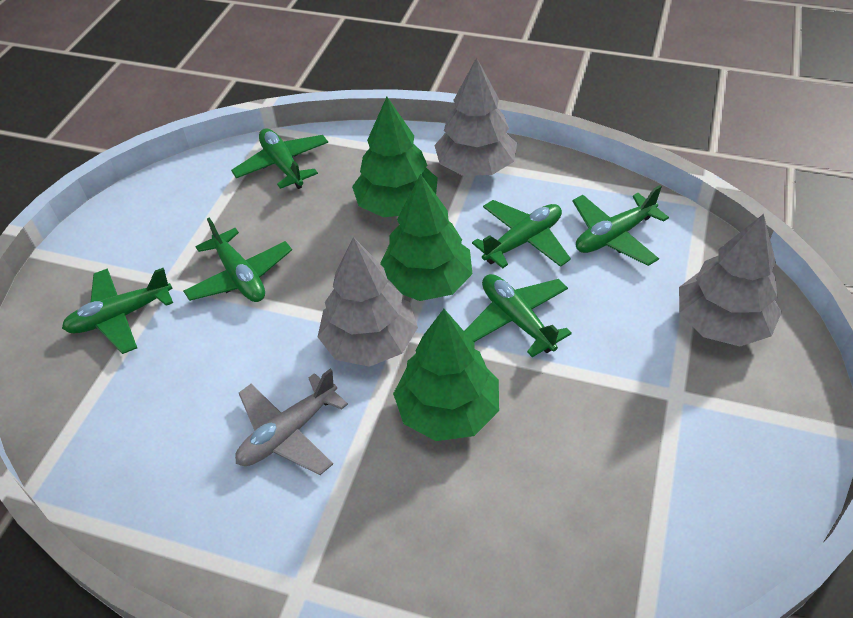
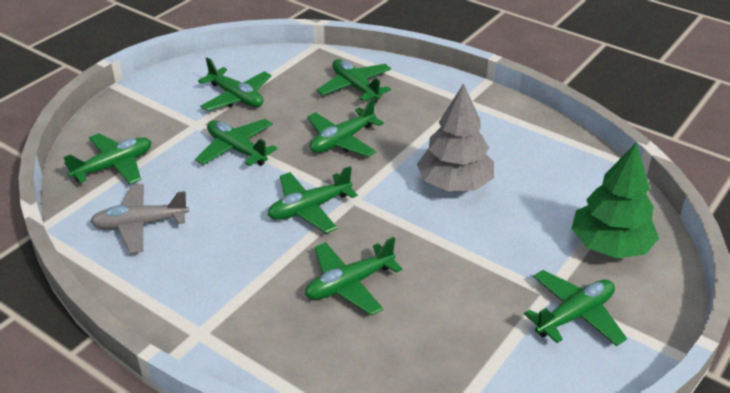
green plane: 6 -> 8
green tree: 3 -> 1
grey tree: 3 -> 1

